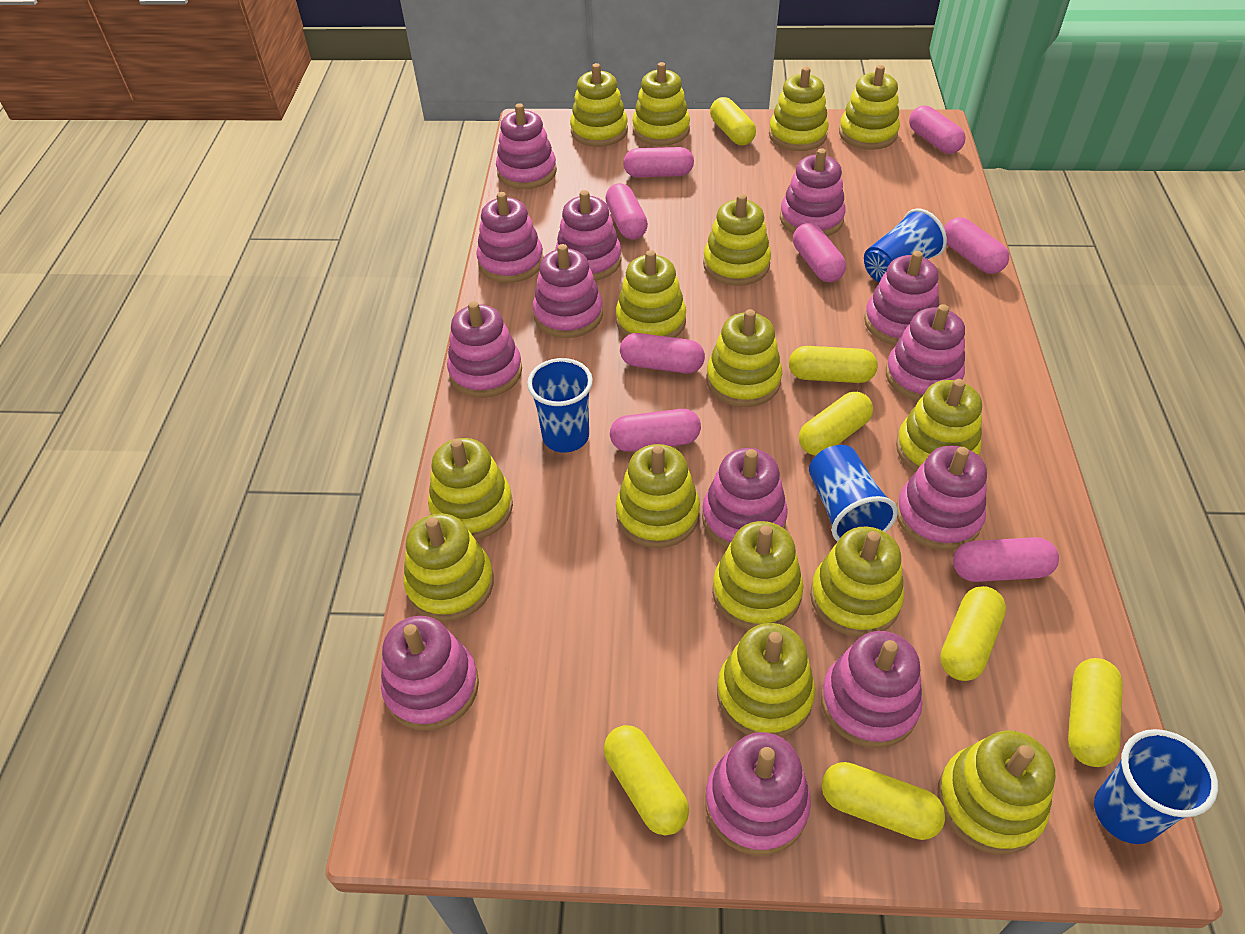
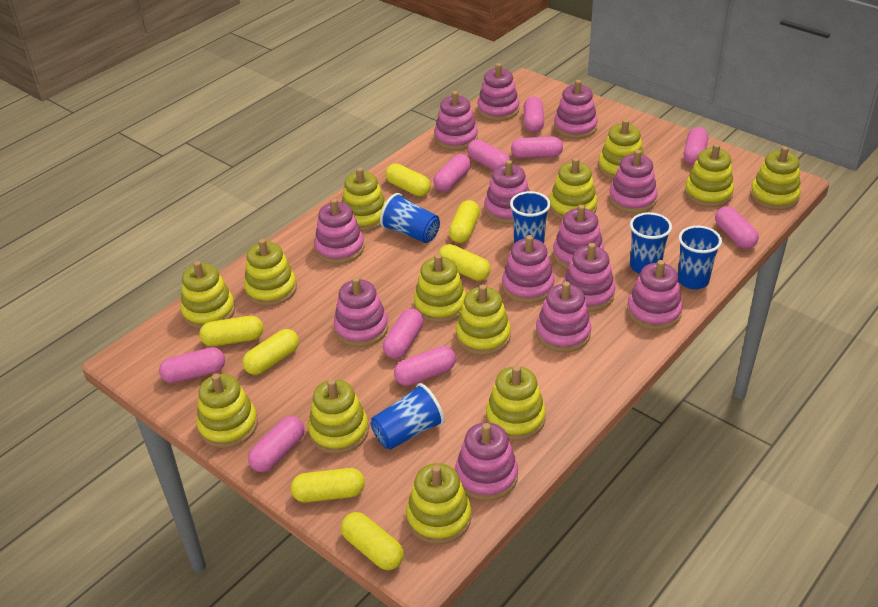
blue cup: 4 -> 5
pink capsule: 8 -> 10
yellow stacking toy: 15 -> 13

